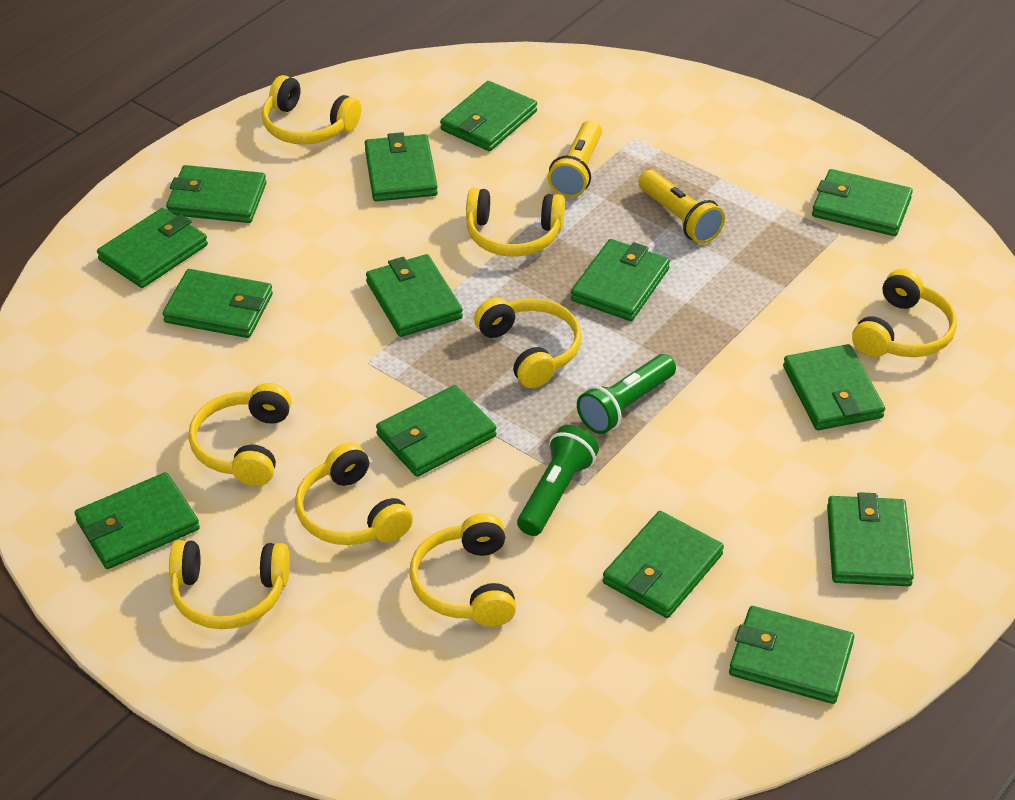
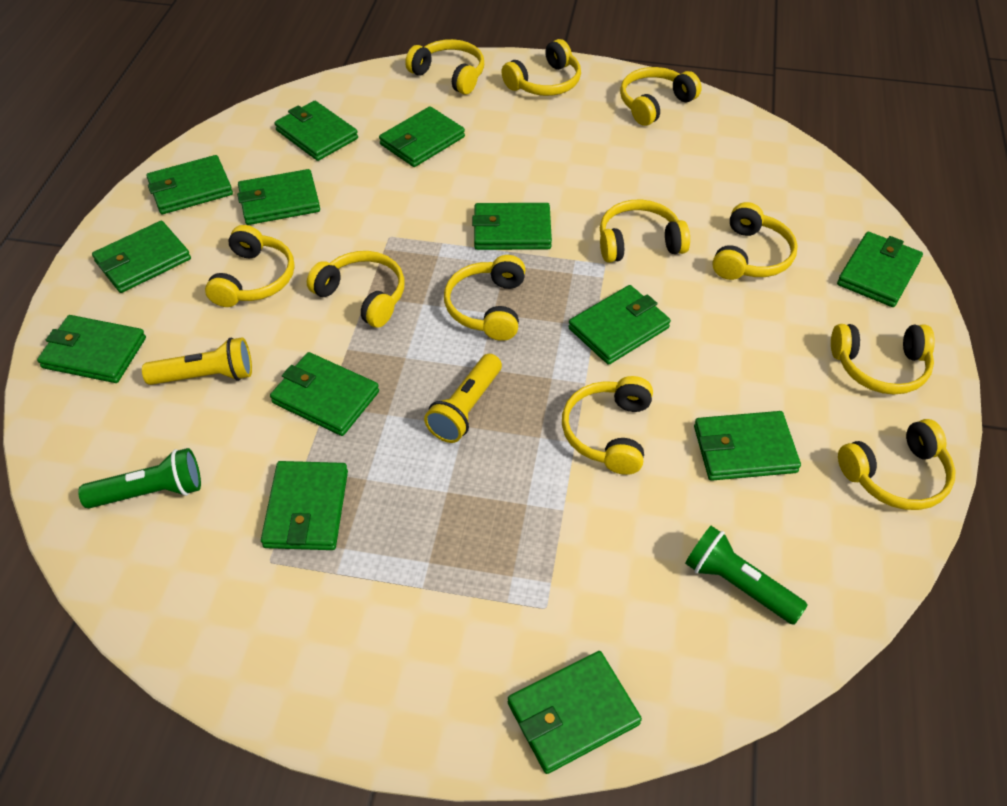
green wallet: 14 -> 13
yellow headphones: 8 -> 11

